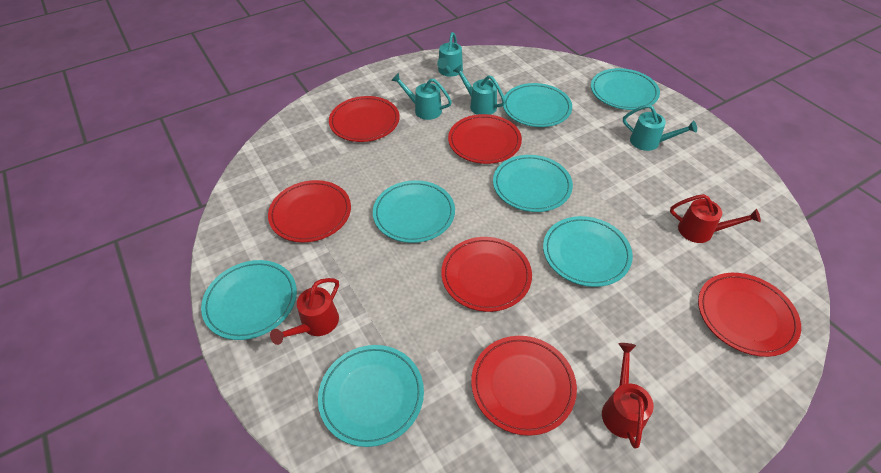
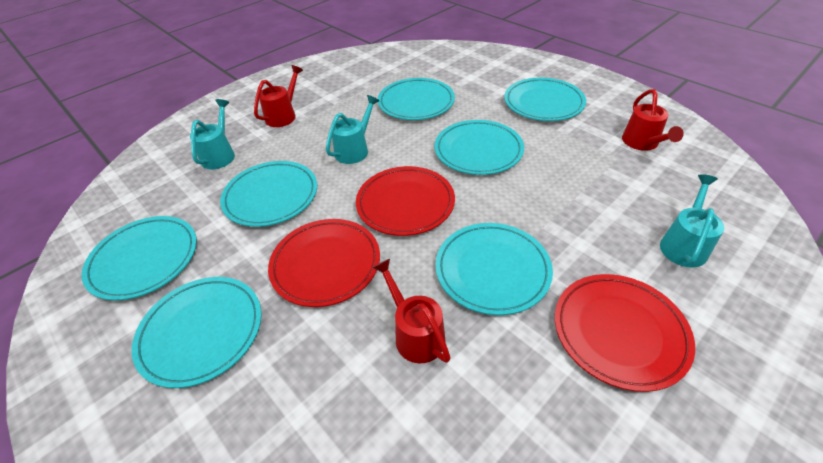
red plate: 6 -> 3
turquoise watering can: 4 -> 3

